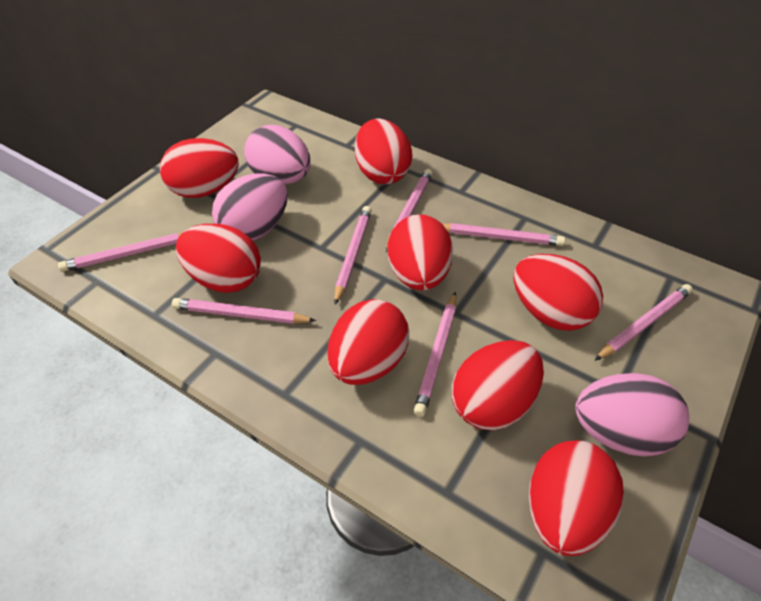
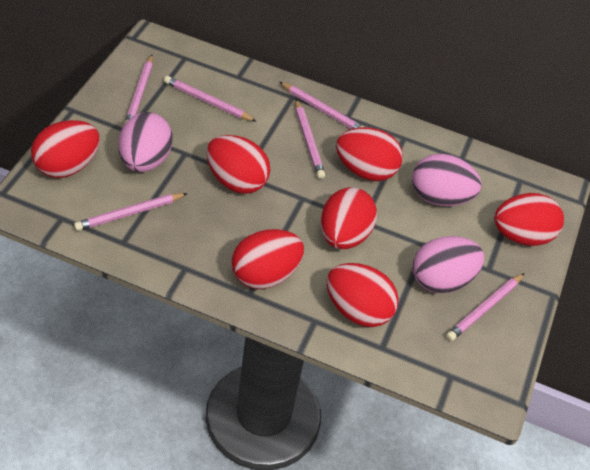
pink pencil: 7 -> 6
red egg: 8 -> 7

